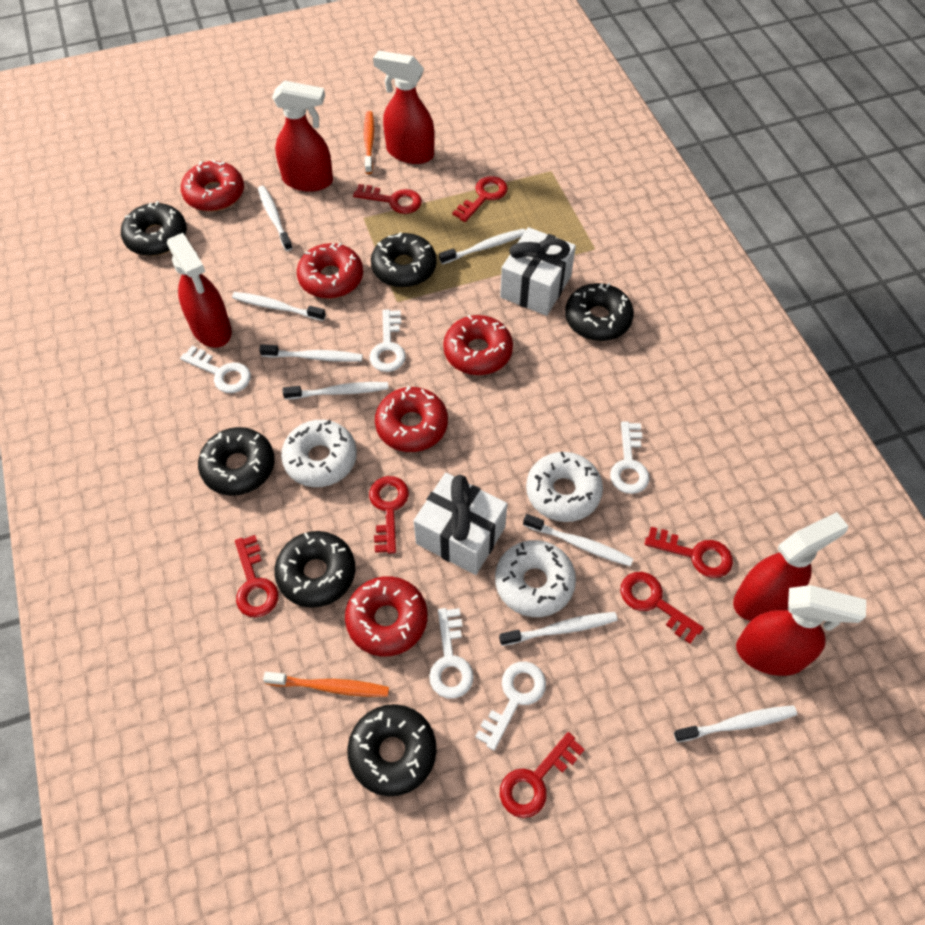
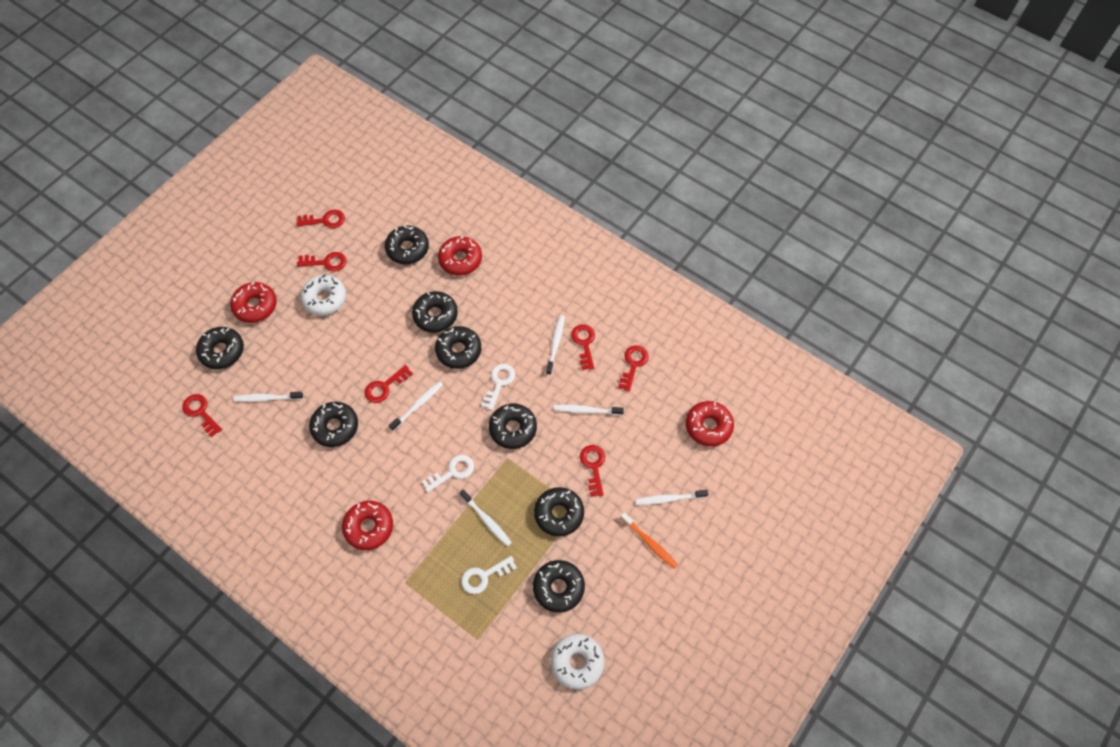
black donut: 6 -> 8
orange toothbrush: 2 -> 1
red donut: 5 -> 4
red spray bottle: 5 -> 0
white donut: 3 -> 2
white gift: 2 -> 0
white key: 5 -> 3
white toothbrush: 8 -> 6

